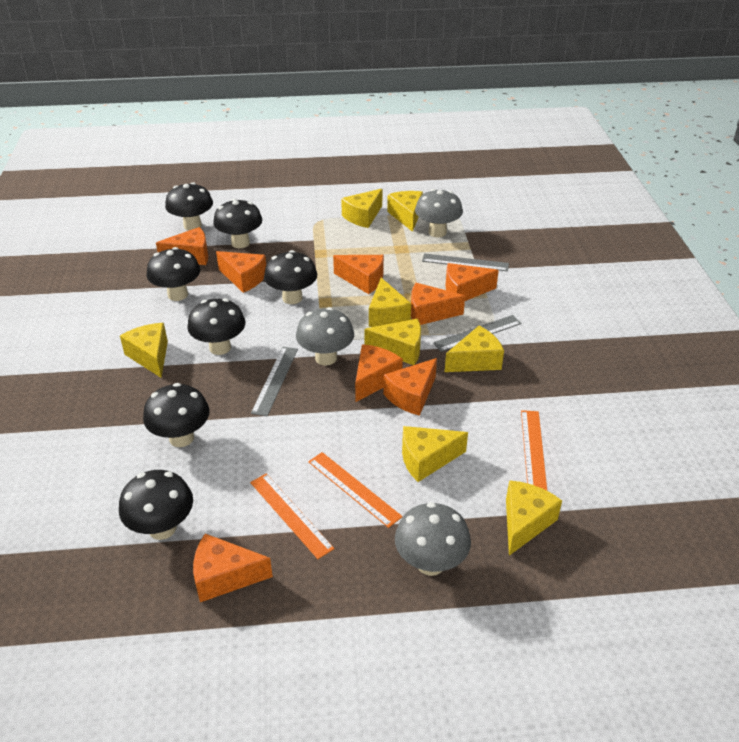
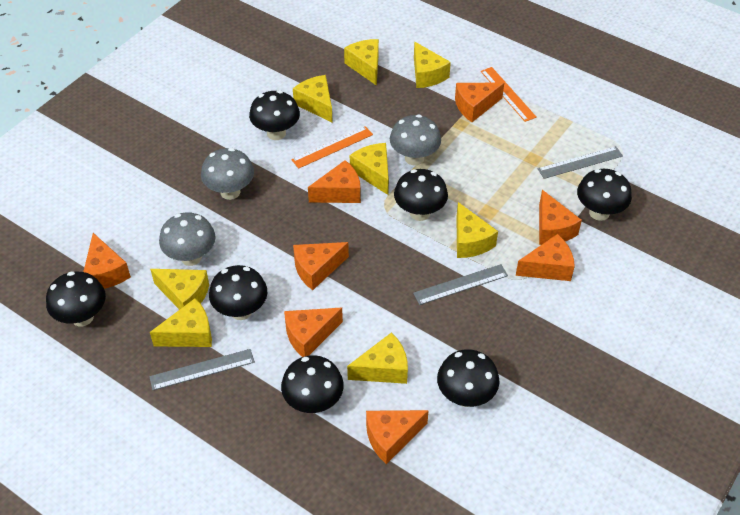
orange ruler: 3 -> 2

